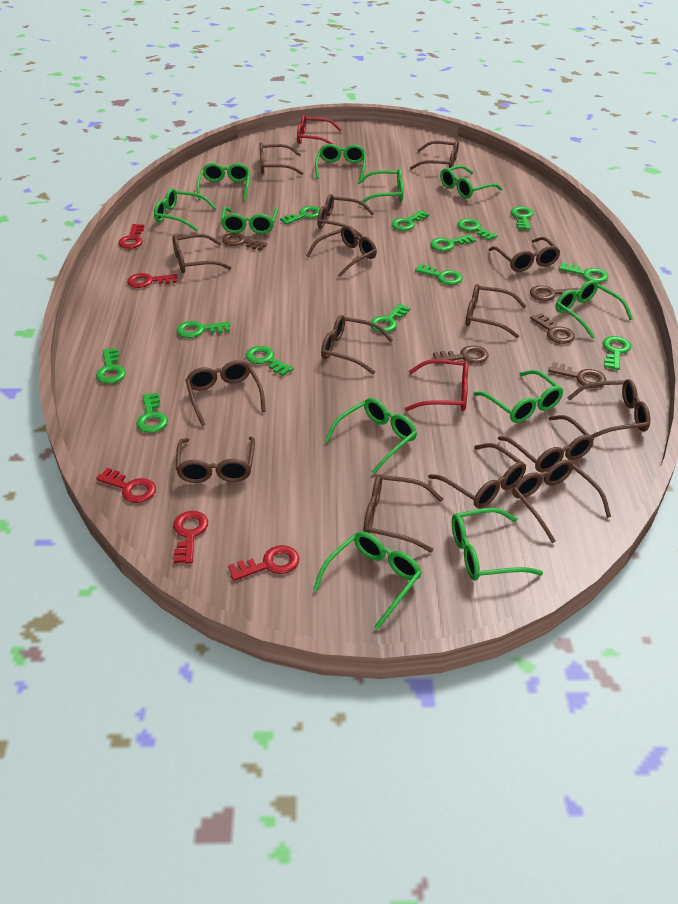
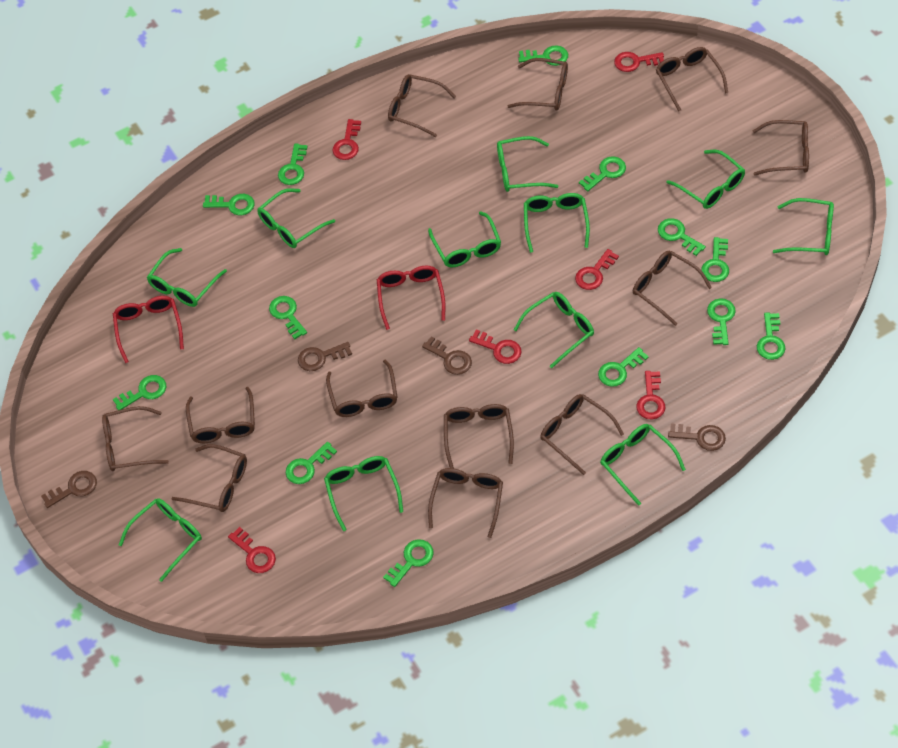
brown glasses: 15 -> 12
brown key: 5 -> 4
red key: 5 -> 6

